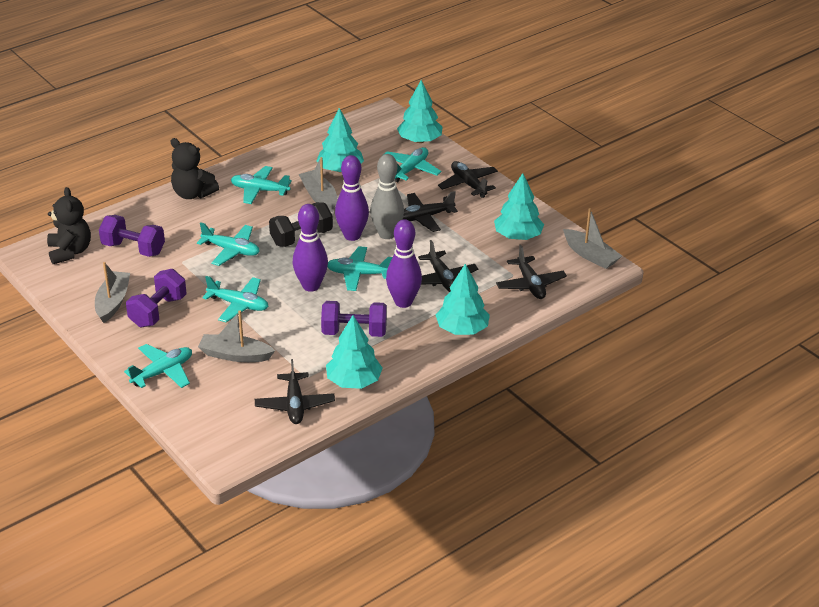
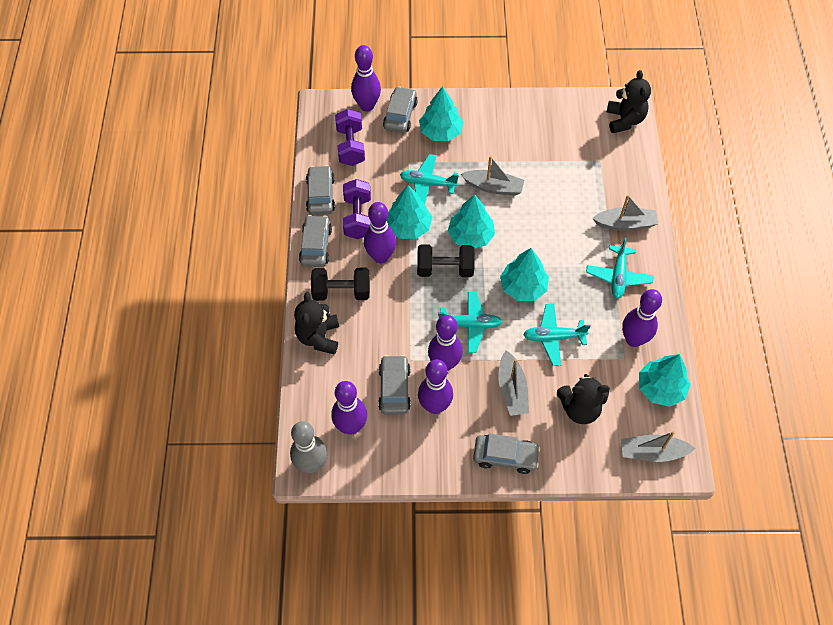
black dumbbell: 1 -> 2
black plane: 5 -> 0
black teddy bear: 2 -> 3
grey car: 0 -> 5
purple bowling pin: 3 -> 6
purple dumbbell: 3 -> 2
turquoise plane: 6 -> 4

